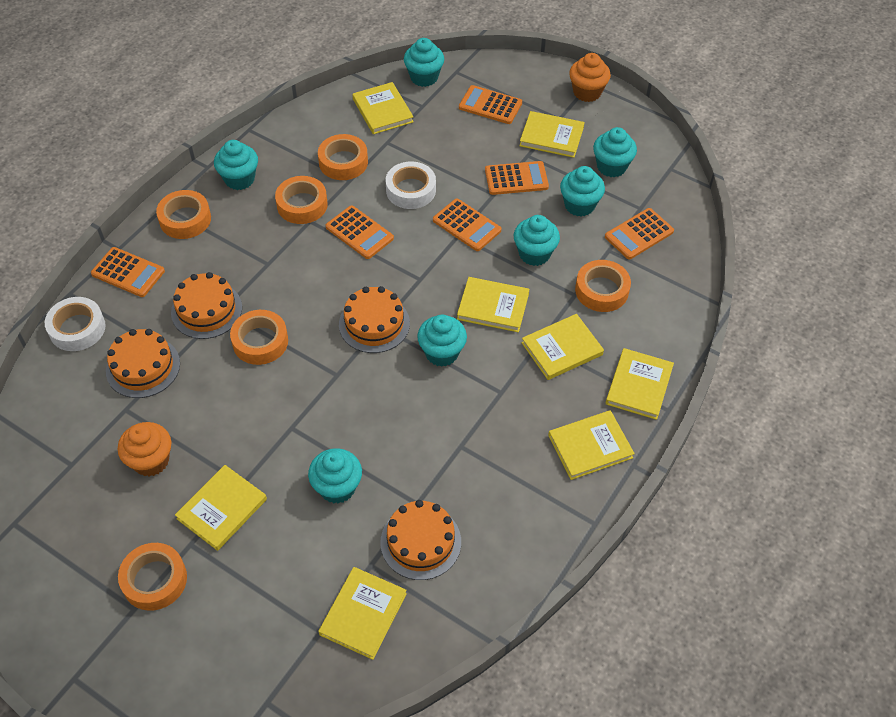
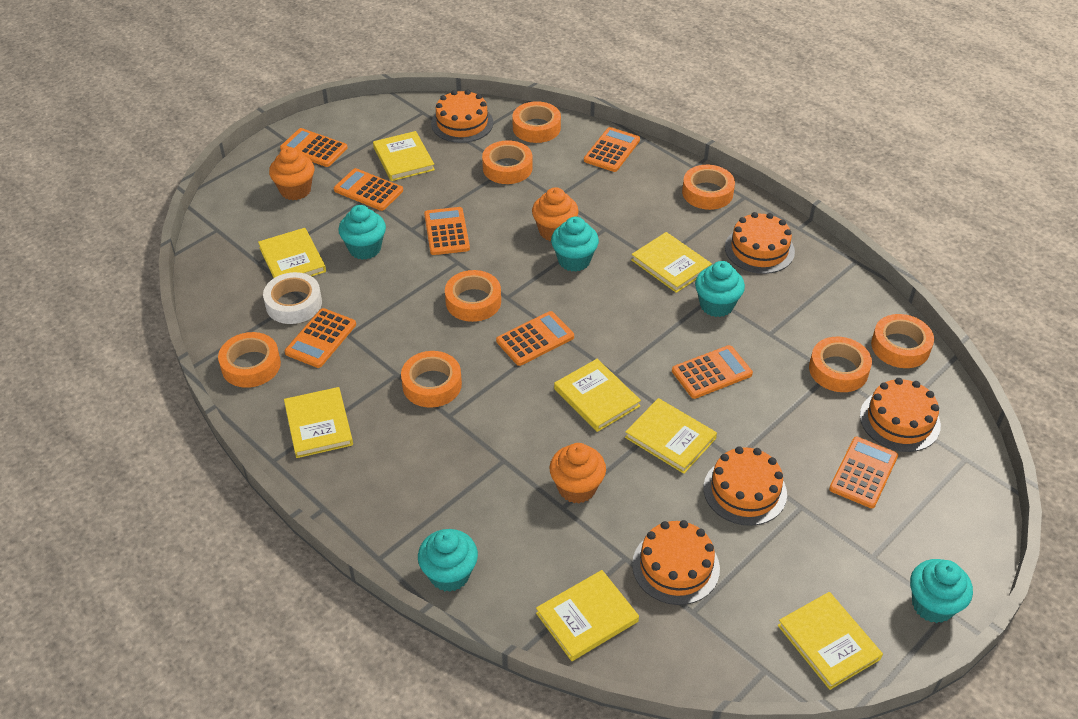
orange cake: 4 -> 5
orange calculator: 6 -> 8
orange cupcake: 2 -> 3
orange tape: 6 -> 8
turquoise cupcake: 7 -> 5
white tape: 2 -> 1

